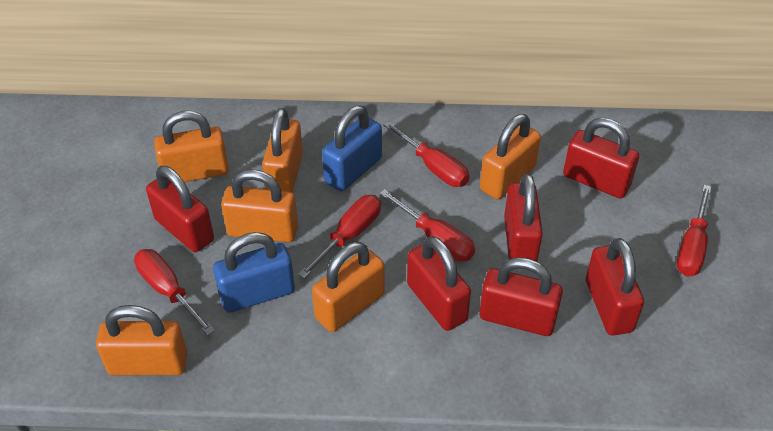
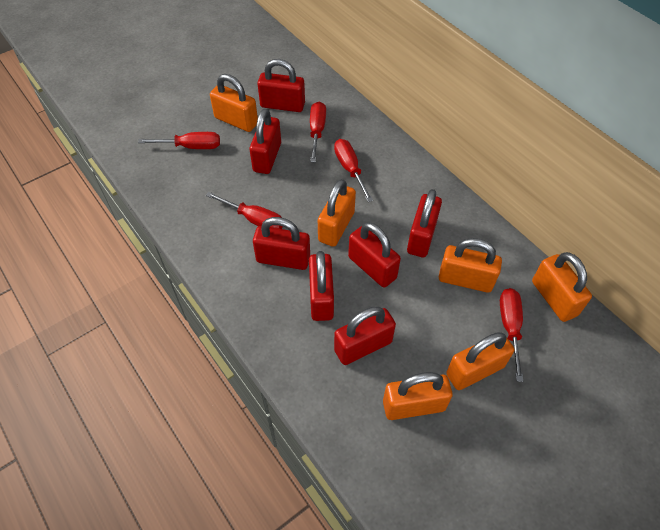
blue padlock: 2 -> 0
red padlock: 6 -> 7

